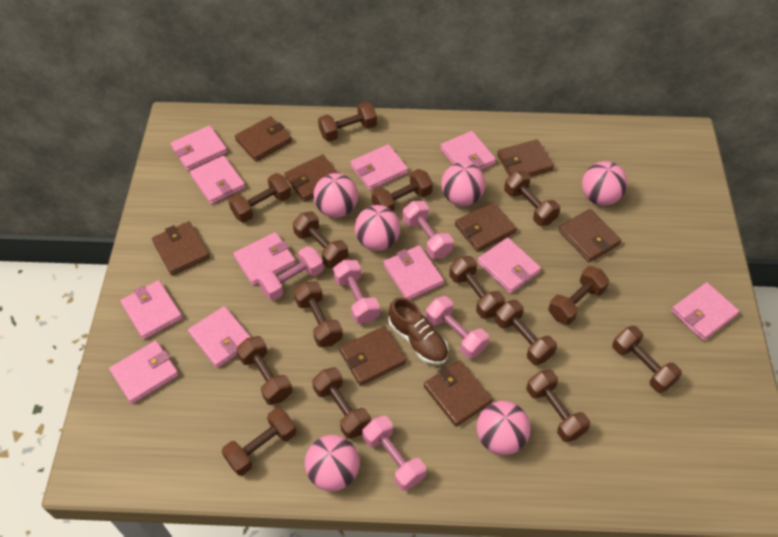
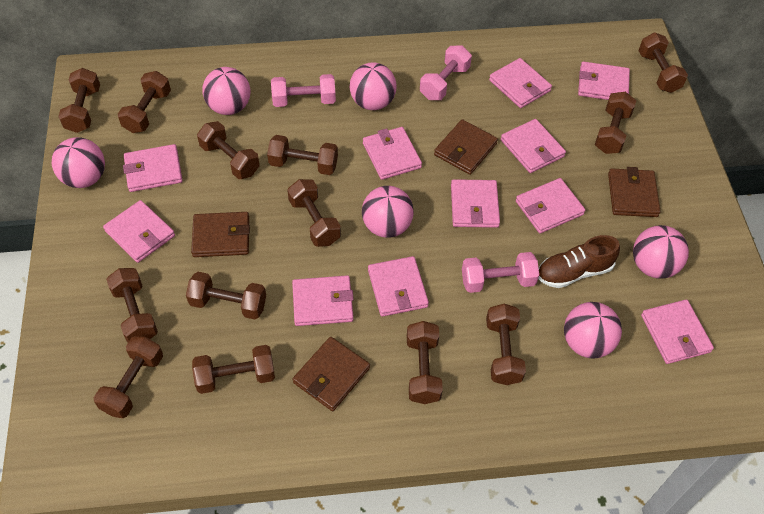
brown dumbbell: 14 -> 13
brown wallet: 8 -> 4
pink dumbbell: 5 -> 3

